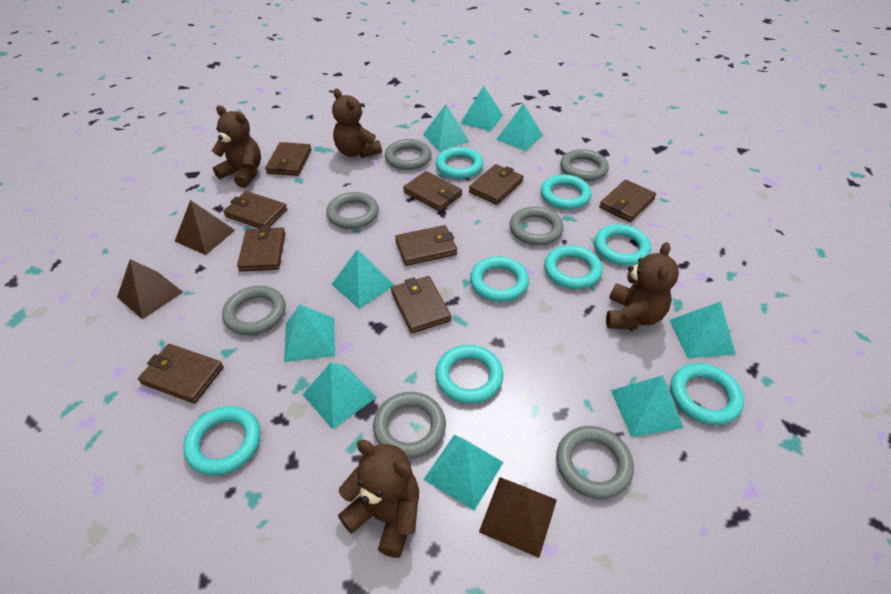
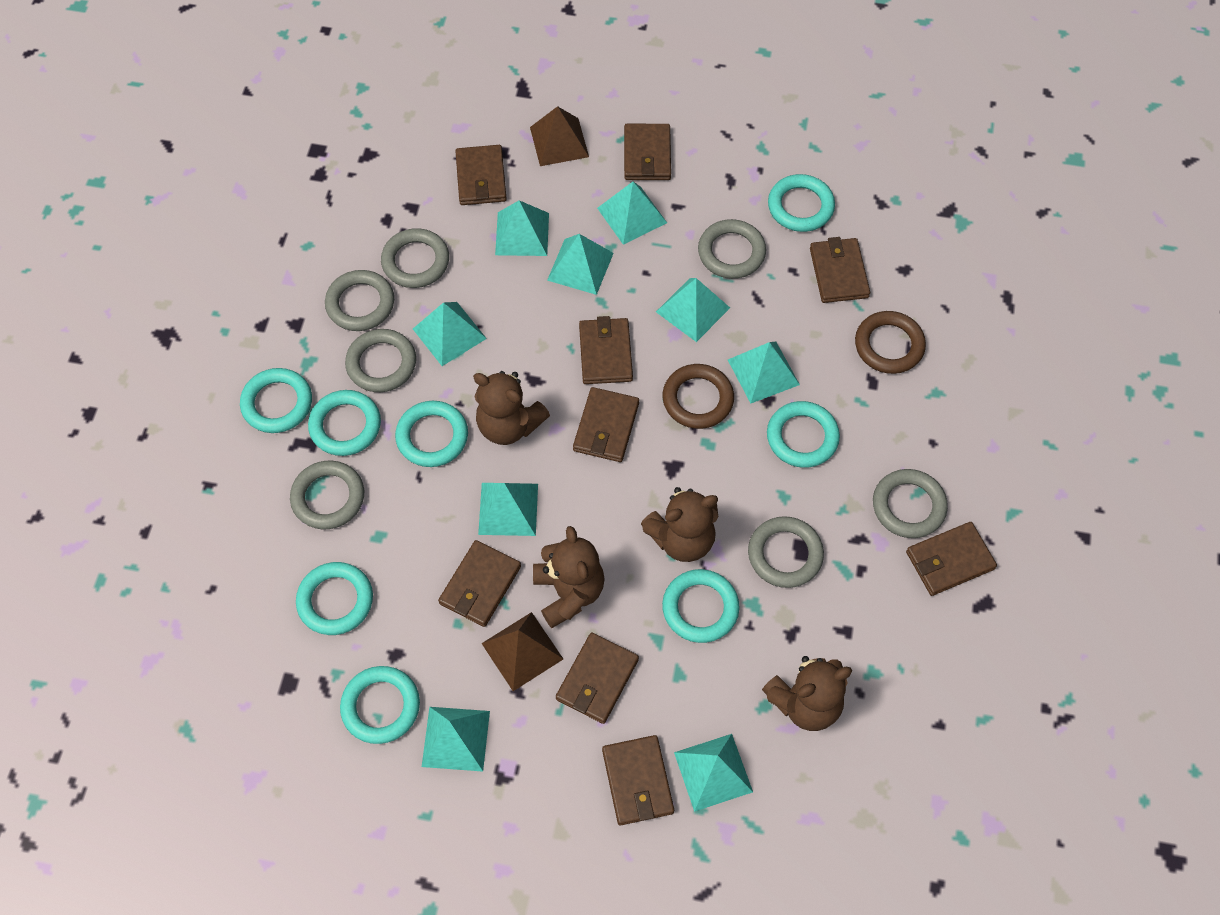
brown pyramid: 3 -> 2
brown ring: 0 -> 2

